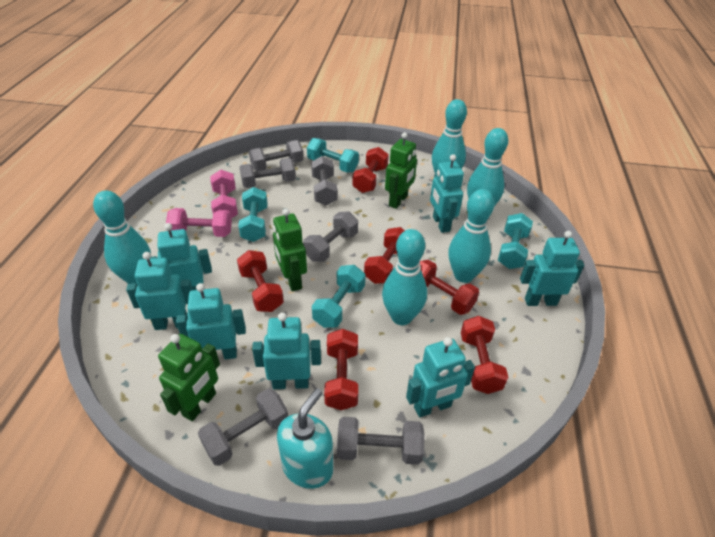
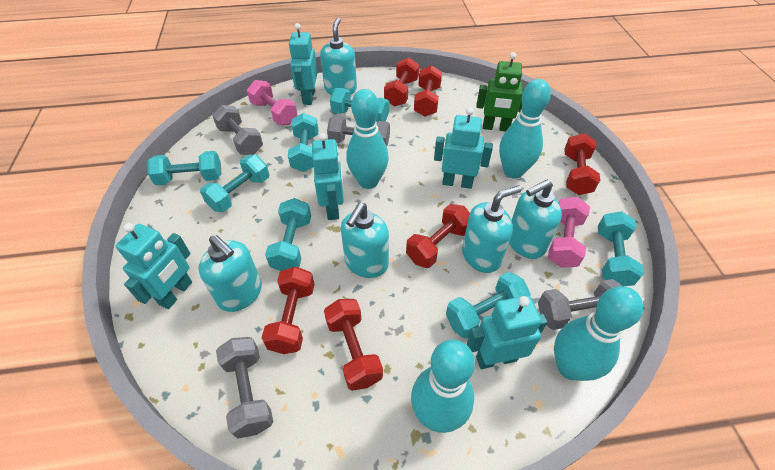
green robot: 3 -> 1
grey dumbbell: 6 -> 4
turquoise bowling pin: 5 -> 4
turquoise dumbbell: 4 -> 7
turquoise robot: 7 -> 5
turquoise soap dispenser: 1 -> 5

